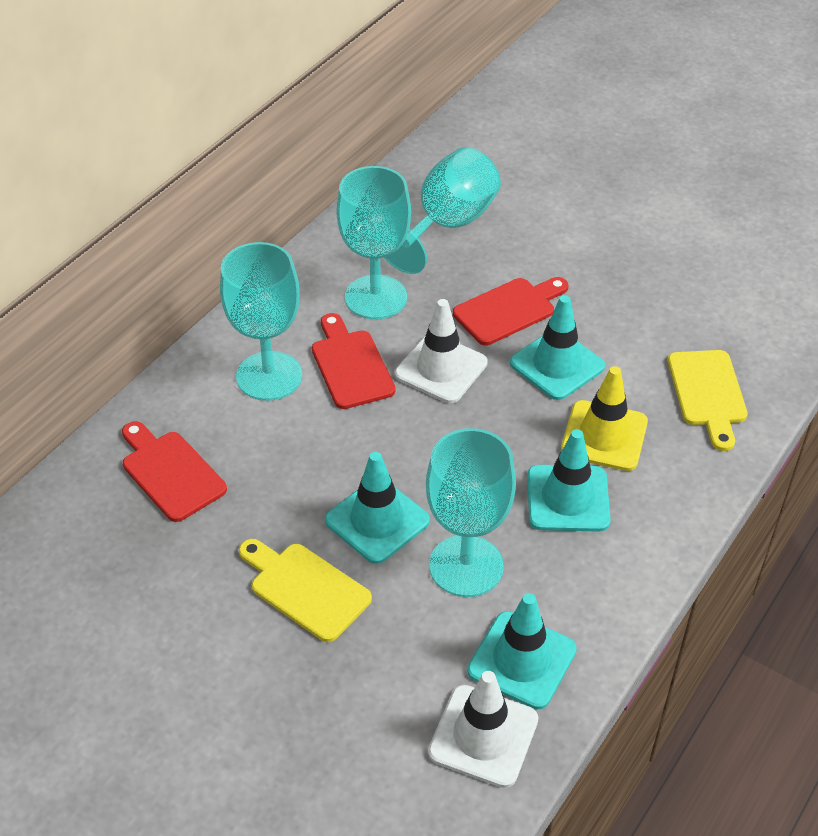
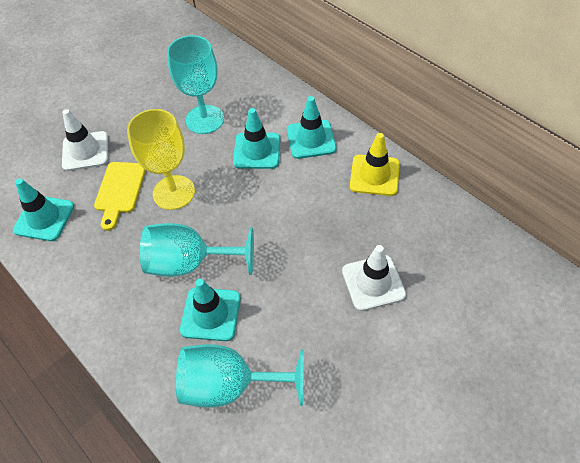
red cutting board: 3 -> 0
turquoise goblet: 4 -> 3
yellow cutting board: 2 -> 1
yellow goblet: 0 -> 1

